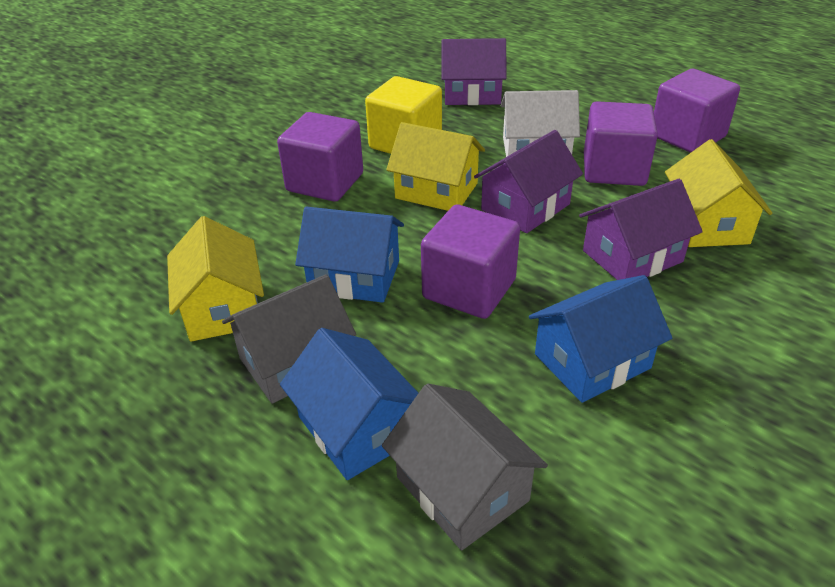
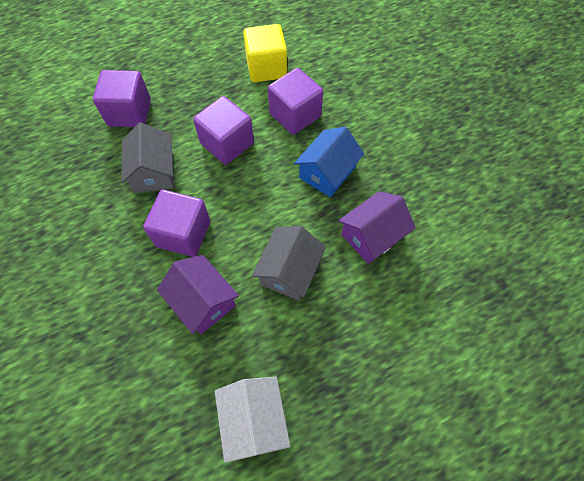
blue house: 3 -> 1
purple house: 3 -> 2
yellow house: 3 -> 0

